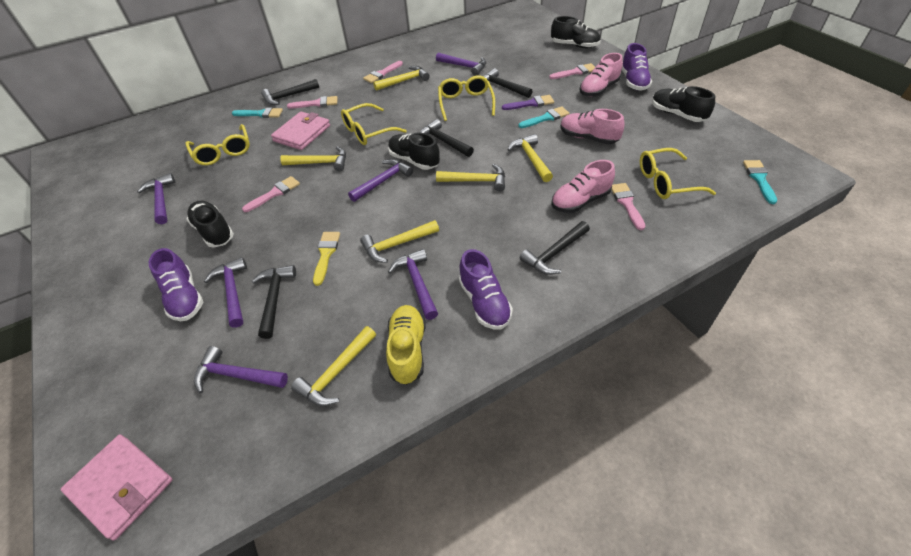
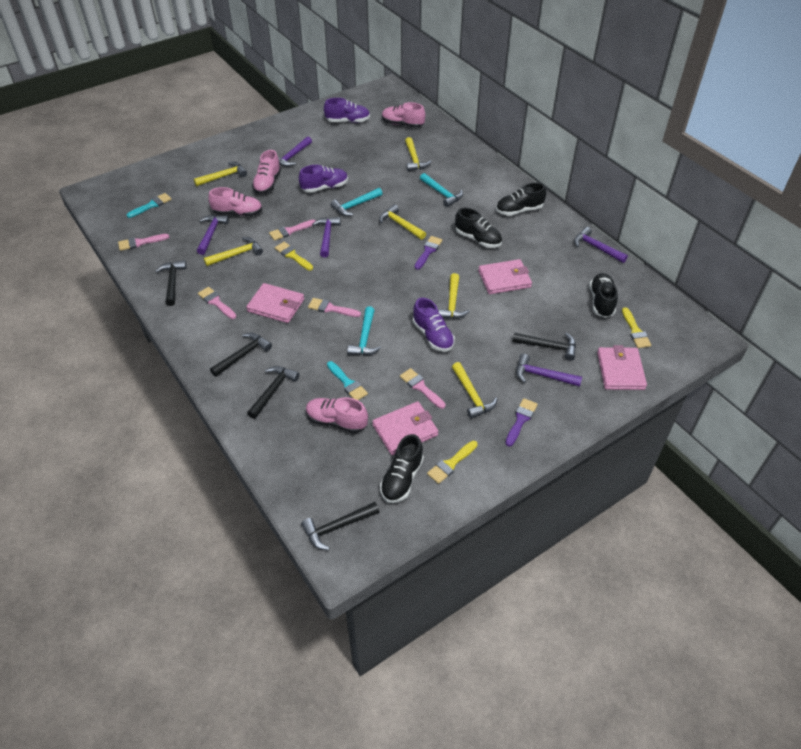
pink shoe: 3 -> 4
pink wallet: 2 -> 4
purple brush: 1 -> 2
purple hammer: 6 -> 5
turquoise brush: 3 -> 2
turquoise hammer: 0 -> 3
yellow brush: 1 -> 3
yellow glasses: 4 -> 0
yellow shoe: 1 -> 0

